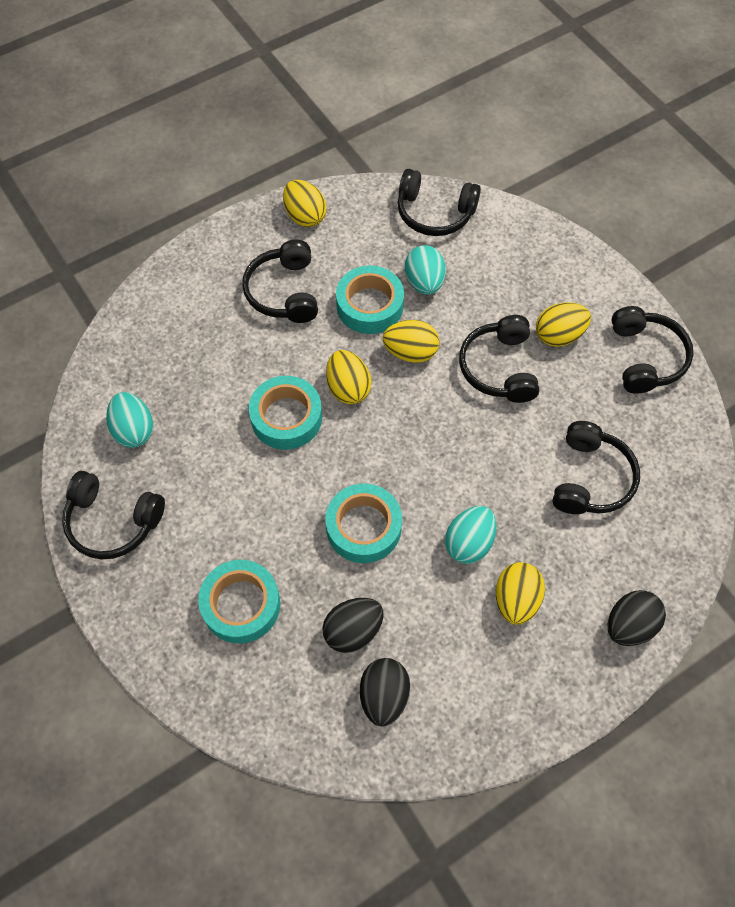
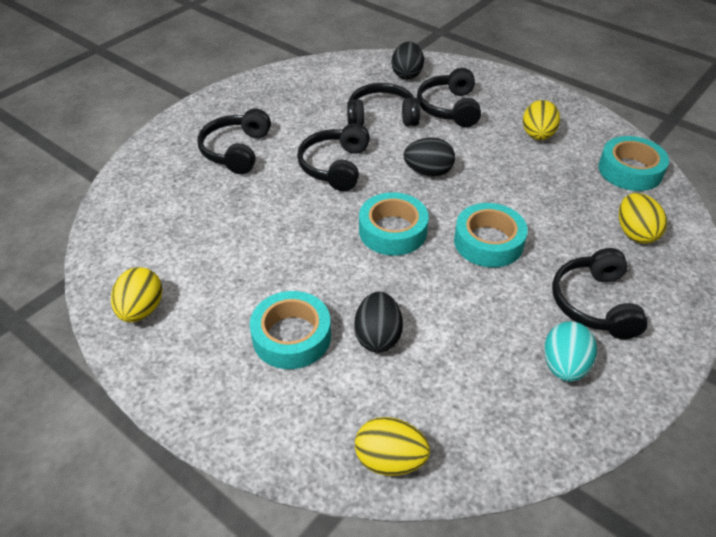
black headphones: 6 -> 5
turquoise egg: 3 -> 1
yellow egg: 5 -> 4

